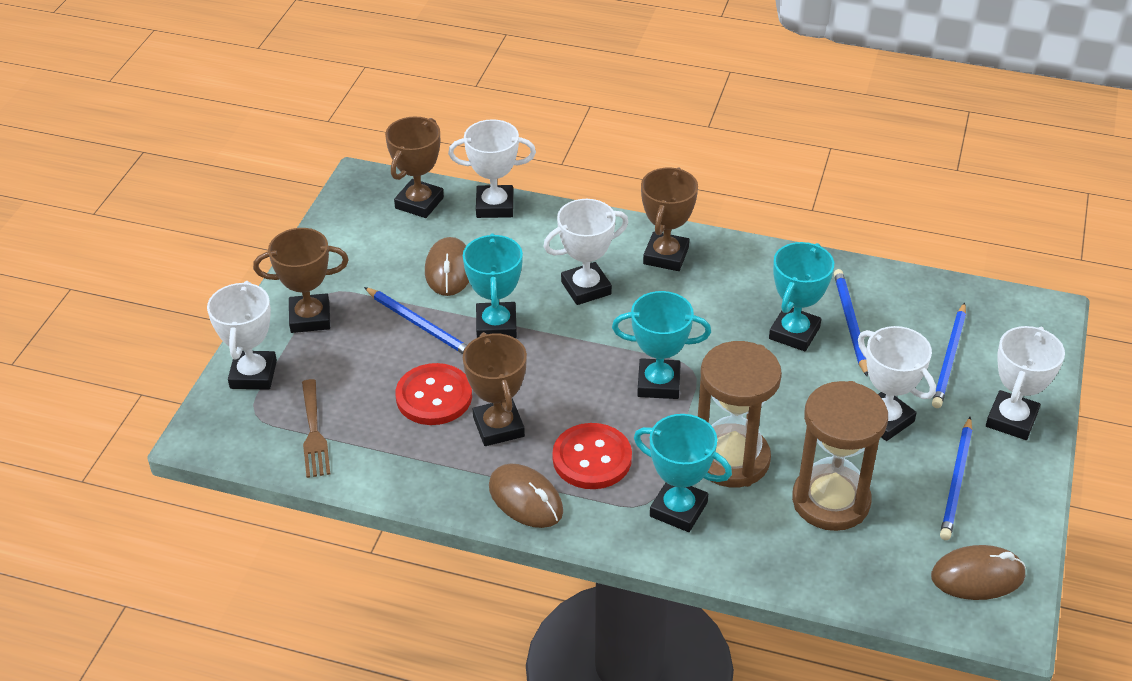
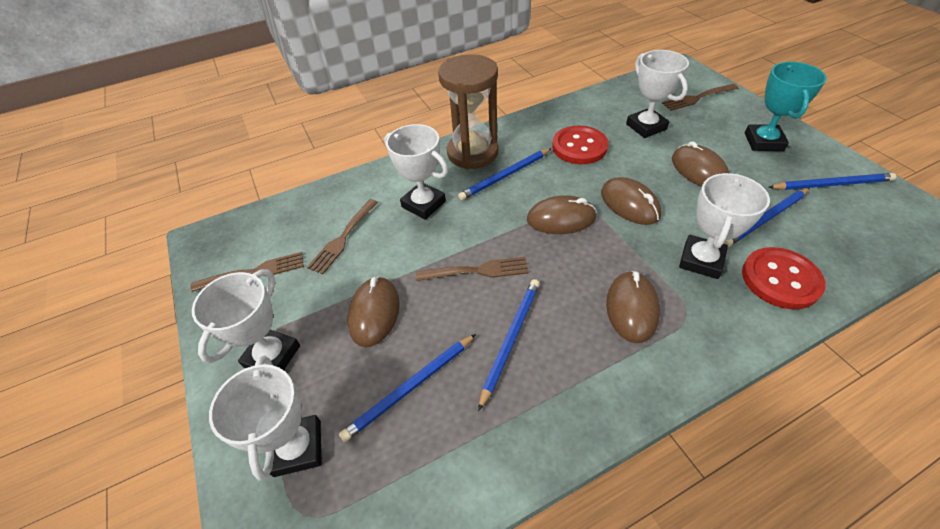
blue pencil: 4 -> 5
brown fork: 1 -> 4
brown hourglass: 2 -> 1
brown mouse: 3 -> 5
brown trophy: 4 -> 0
turquoise trophy: 4 -> 1

